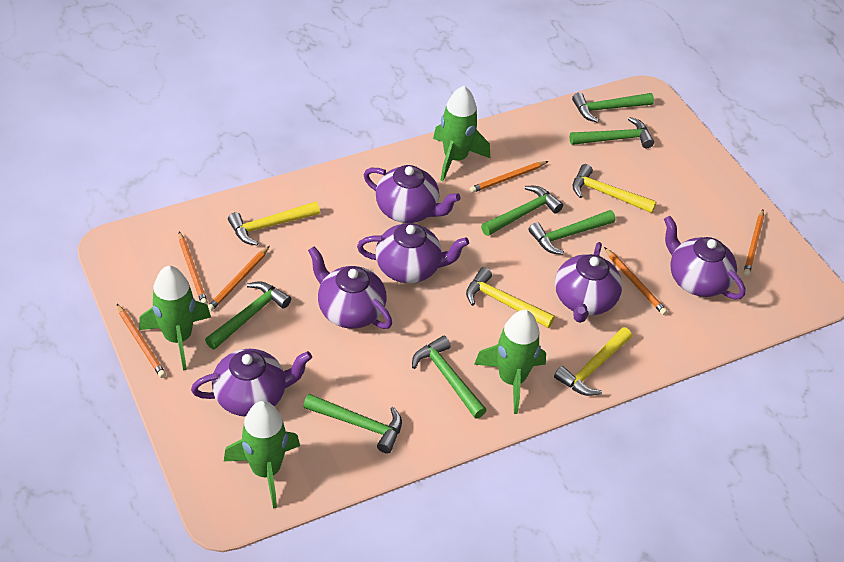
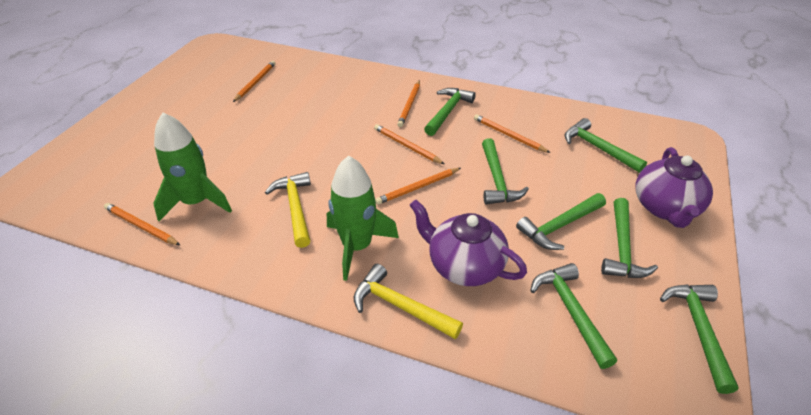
green rocket: 4 -> 2
purple teapot: 6 -> 2
yellow hammer: 4 -> 2

